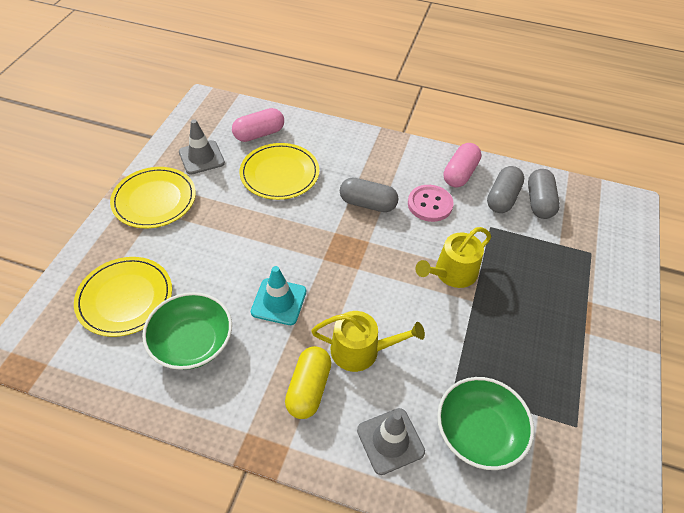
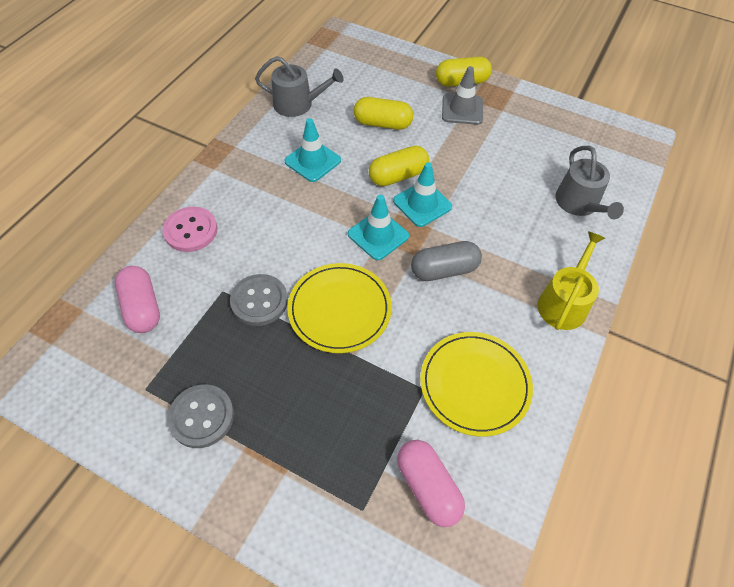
green bowl: 2 -> 0
grey button: 0 -> 2
grey capsule: 3 -> 1
grey traffic cone: 2 -> 1
grey watering can: 0 -> 2
turquoise traffic cone: 1 -> 3
yellow capsule: 1 -> 3
yellow plate: 3 -> 2
yellow watering can: 2 -> 1

